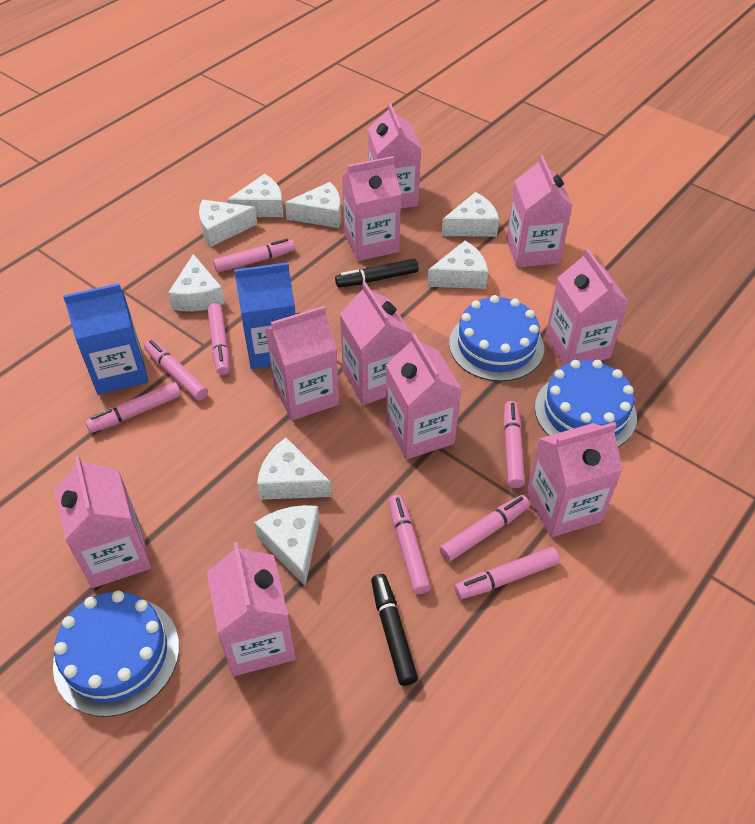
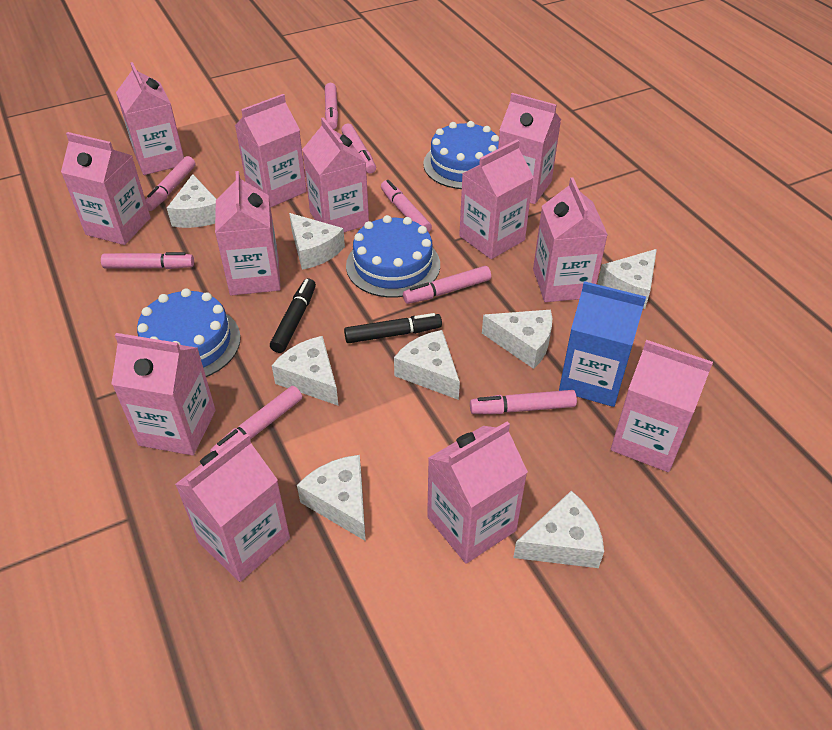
blue carton: 2 -> 1
pink carton: 10 -> 12

